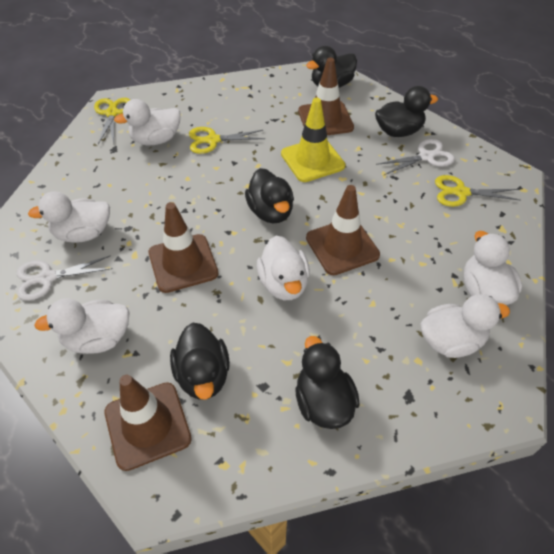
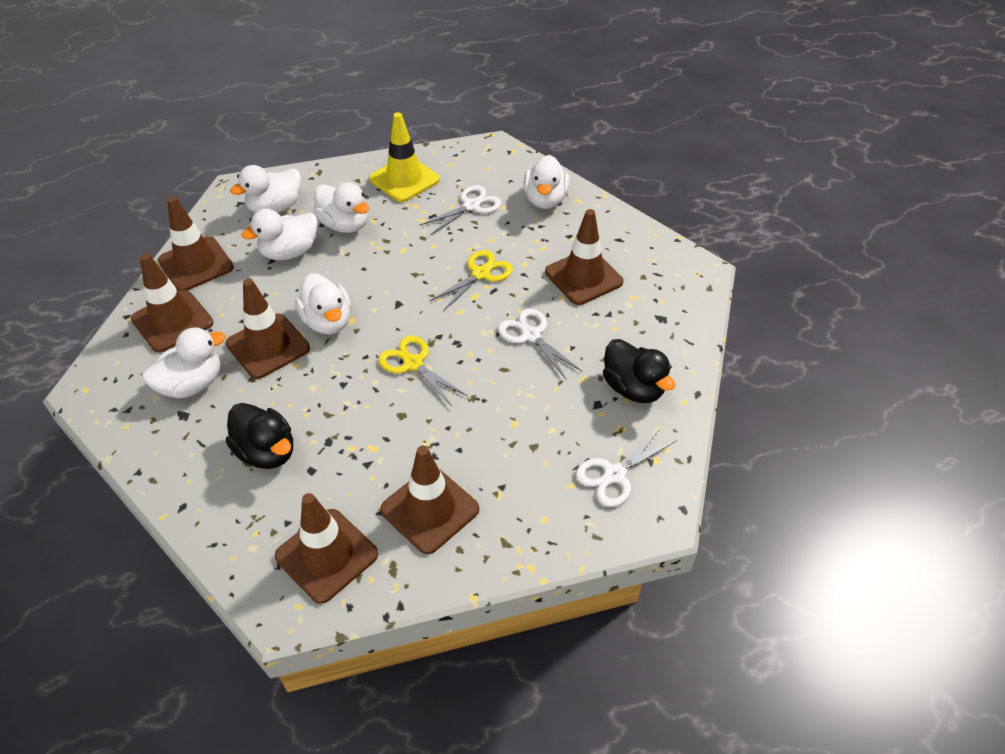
black duck: 5 -> 2
brown traffic cone: 4 -> 6
white scissors: 2 -> 3
yellow scissors: 3 -> 2

